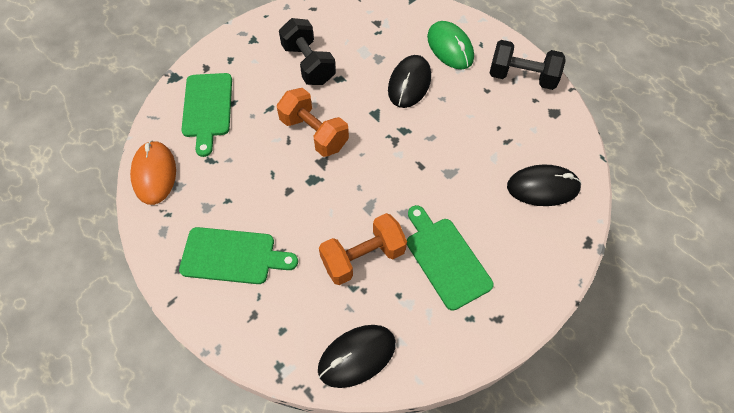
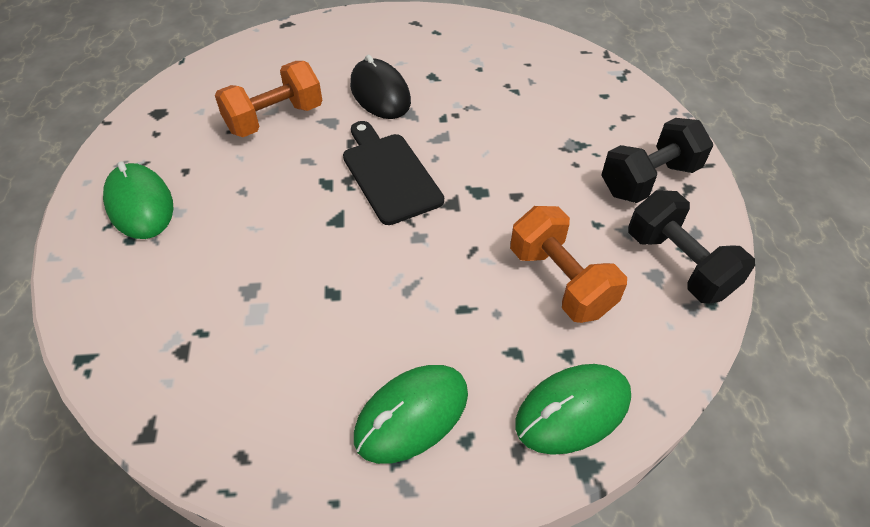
black cutting board: 0 -> 1
black mouse: 3 -> 1
green cutting board: 3 -> 0
green mouse: 1 -> 3
orange mouse: 1 -> 0

